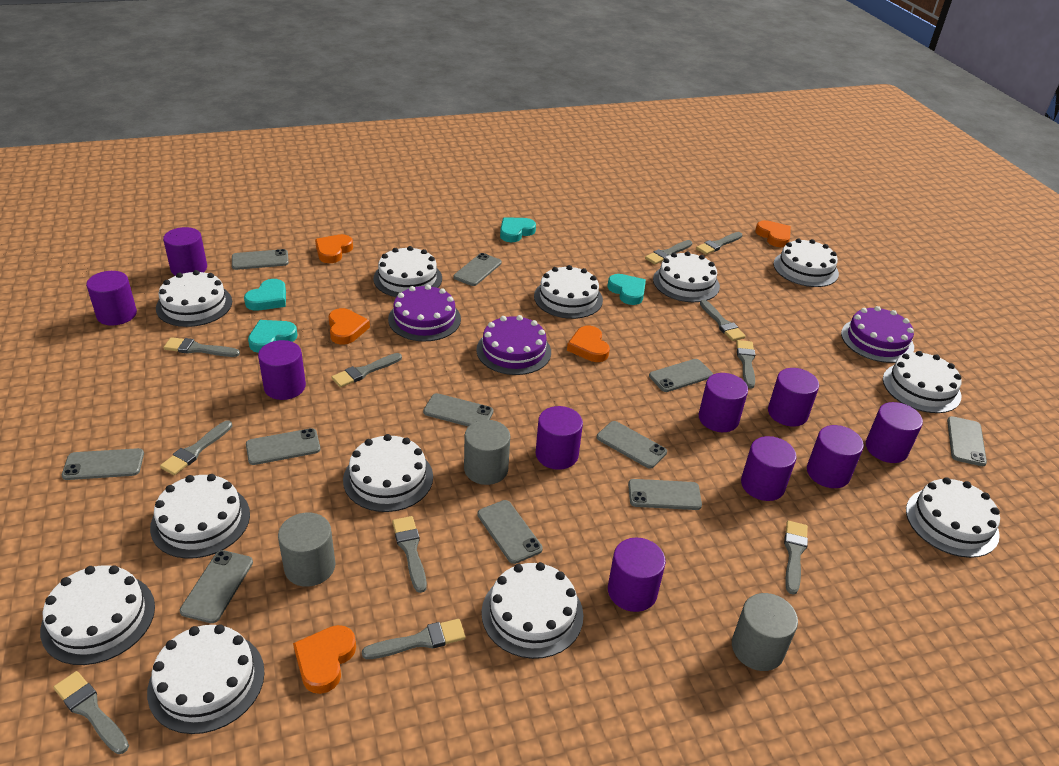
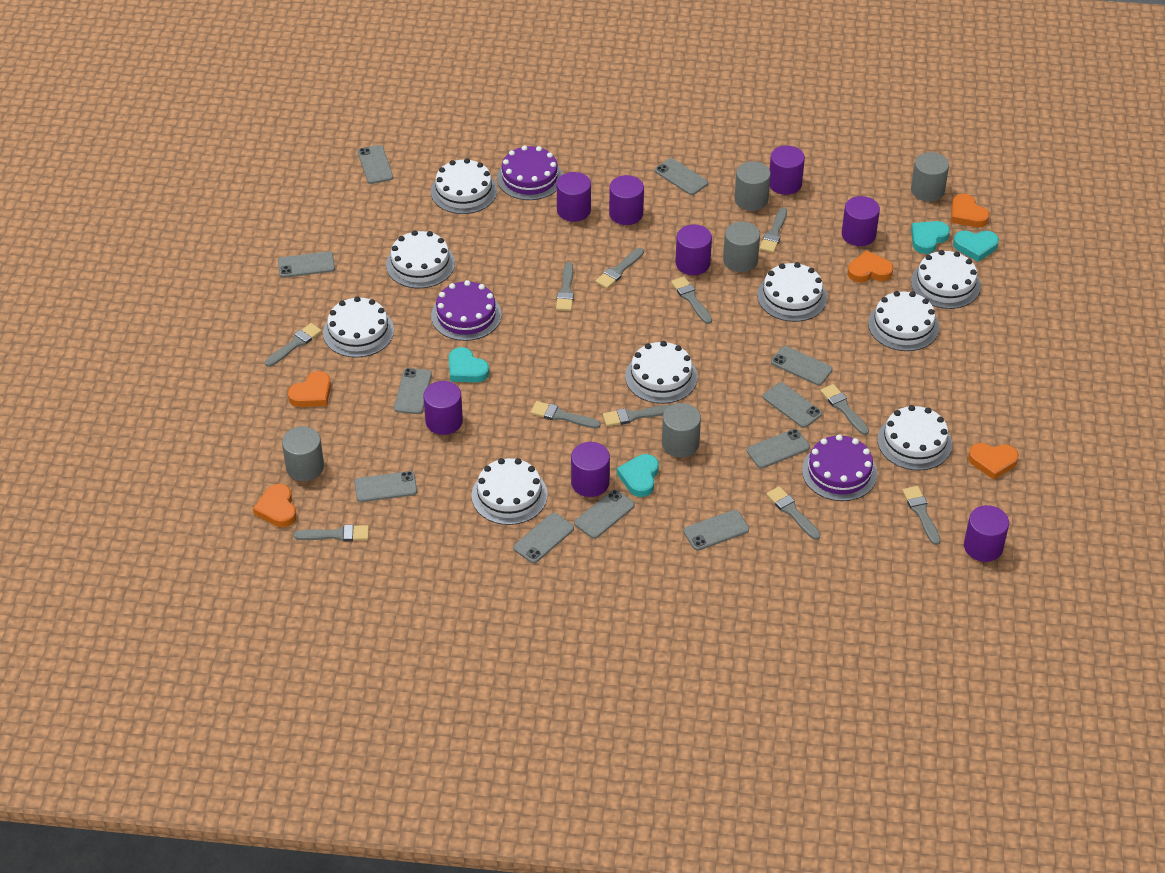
grey cylinder: 3 -> 5
purple cylinder: 10 -> 8
white cake: 12 -> 9

